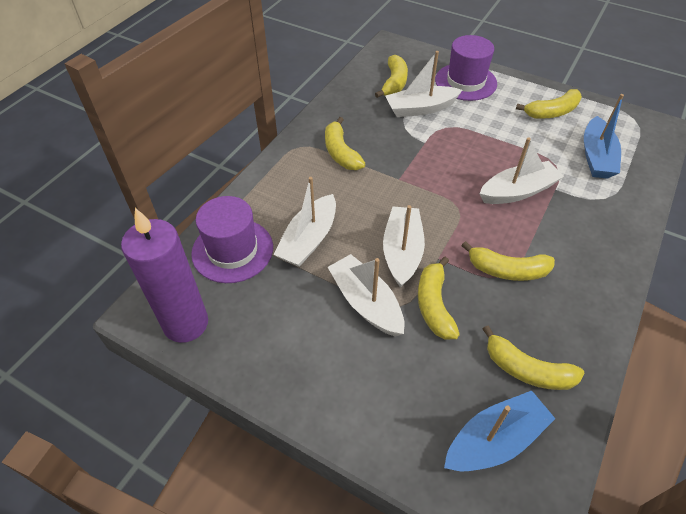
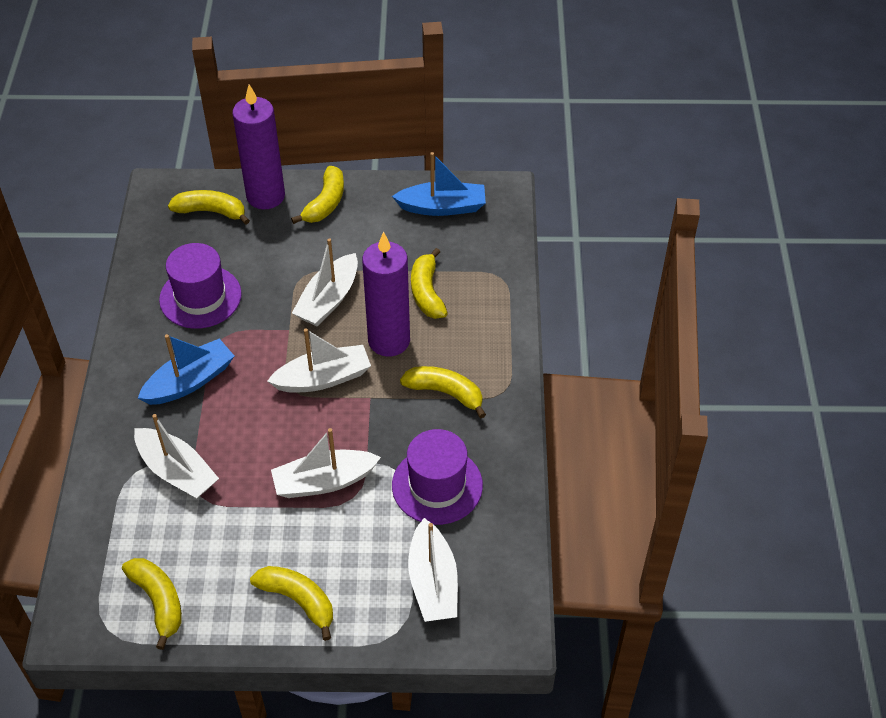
purple candle: 1 -> 2

